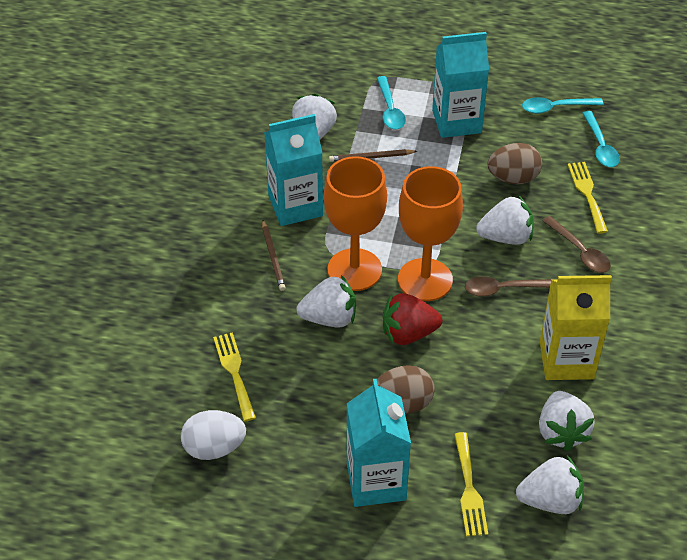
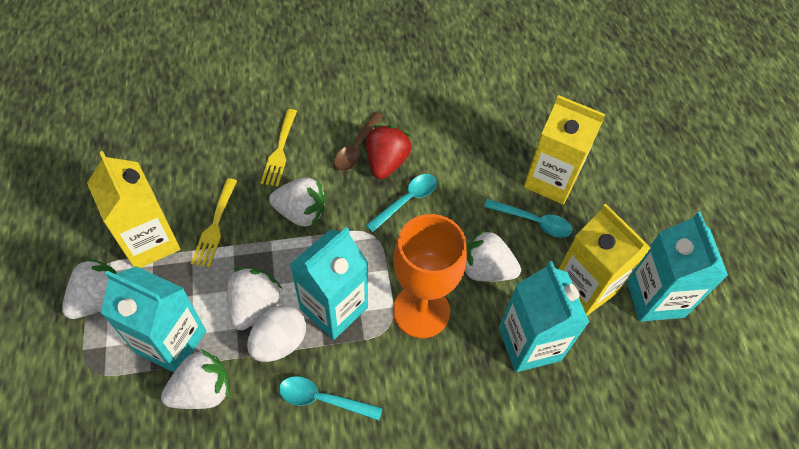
brown egg: 2 -> 0
brown pencil: 2 -> 0
brown spoon: 2 -> 1
orange goblet: 2 -> 1
turquoise carton: 3 -> 4
yellow carton: 1 -> 3
yellow fork: 3 -> 2

